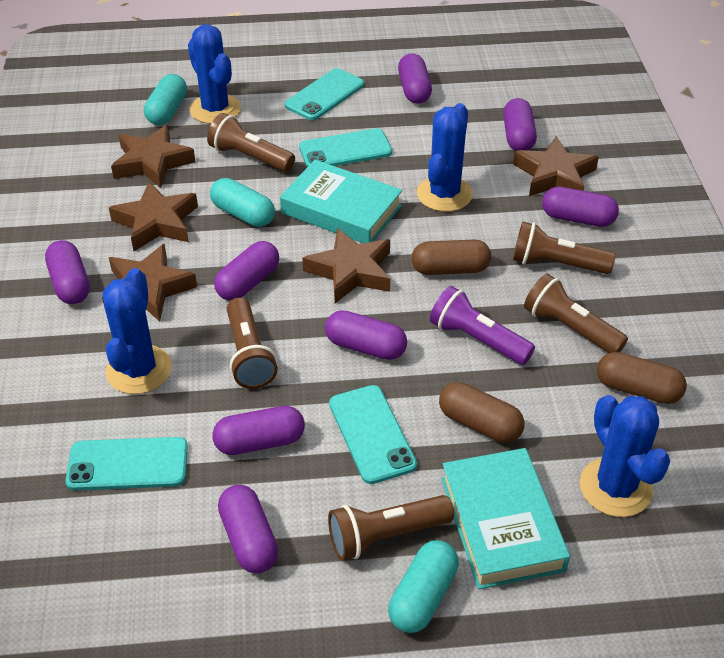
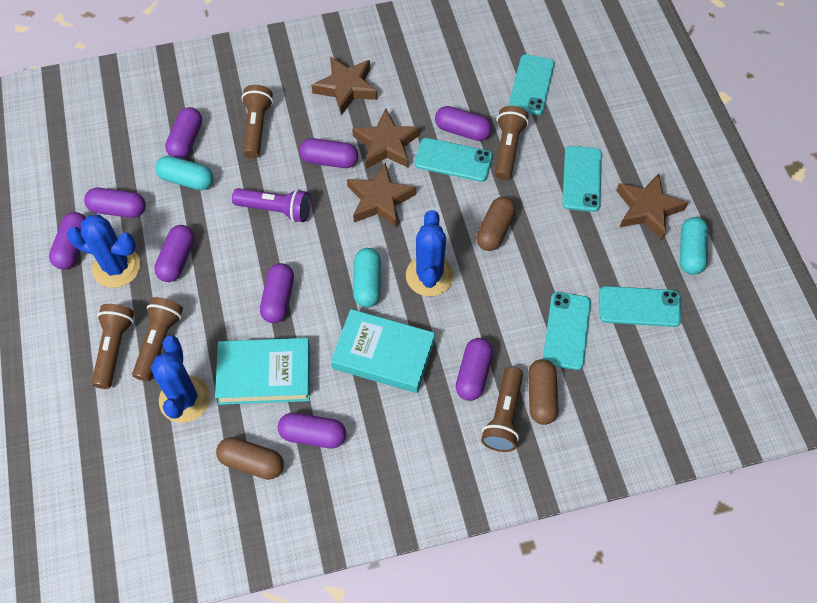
blue cactus: 4 -> 3
brown star: 5 -> 4
purple capsule: 8 -> 9
turquoise phone: 4 -> 5

